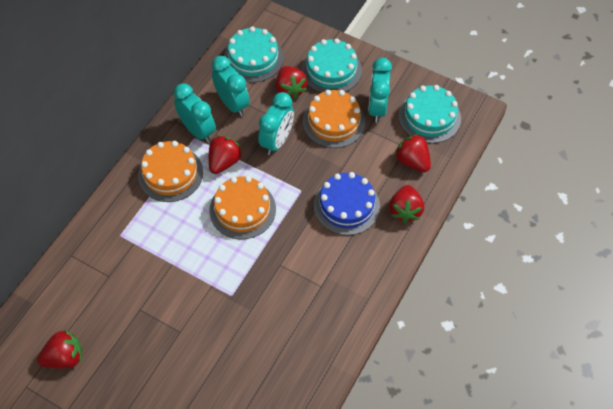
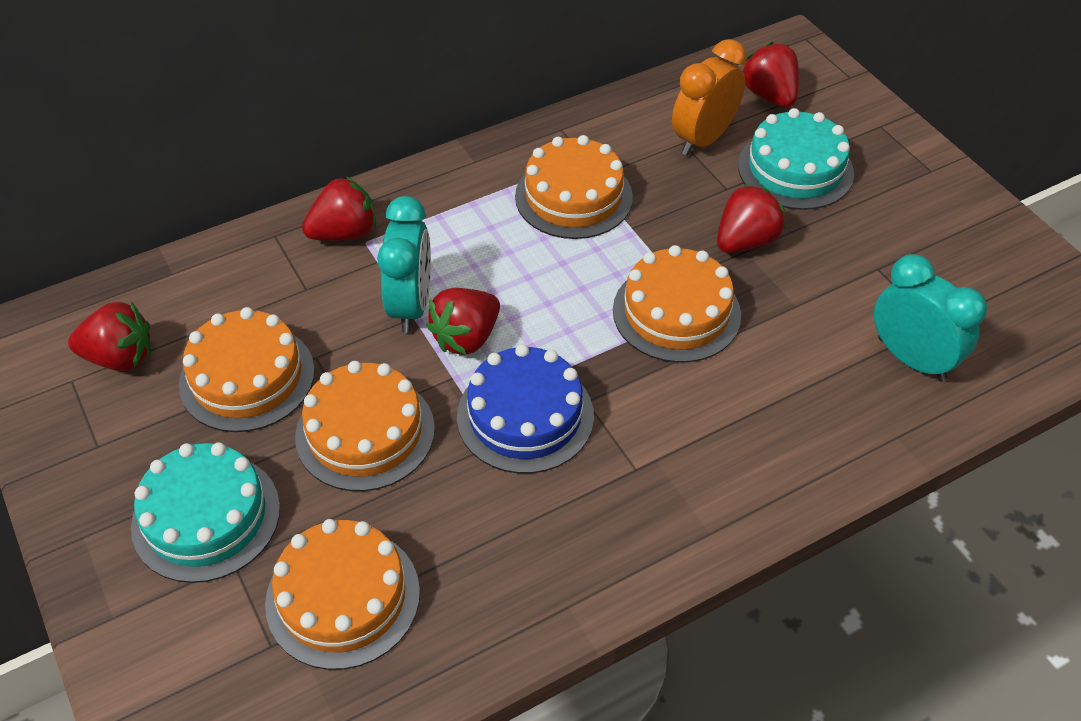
orange cake: 3 -> 5
orange clock: 0 -> 1
turquoise cake: 3 -> 2
turquoise clock: 4 -> 2

